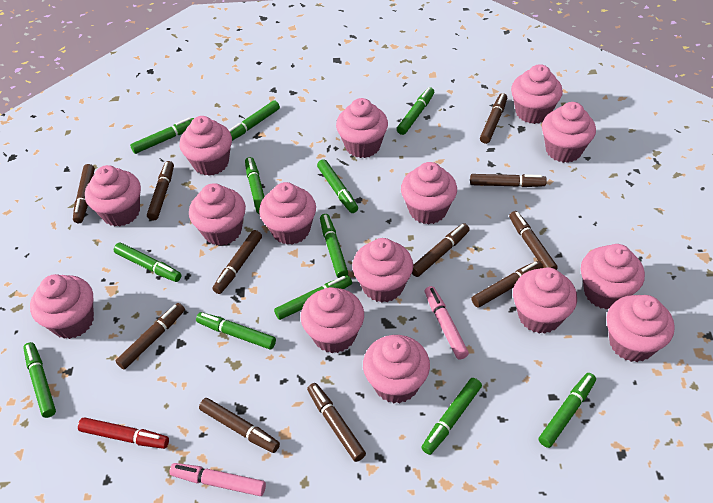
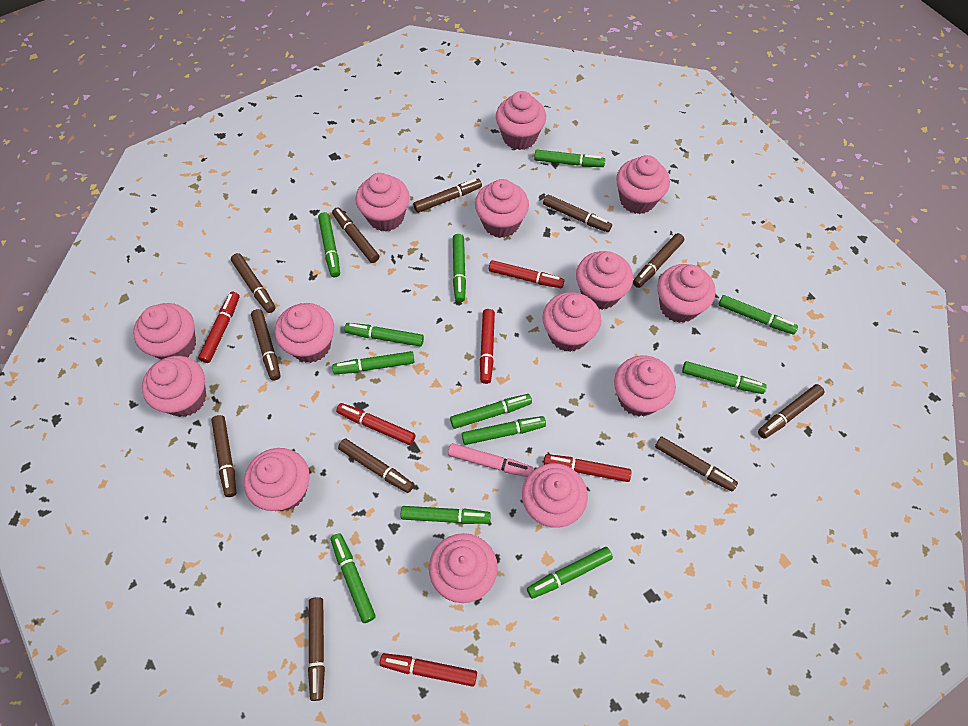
pink cupcake: 15 -> 14
pink marker: 2 -> 1
red marker: 1 -> 6

